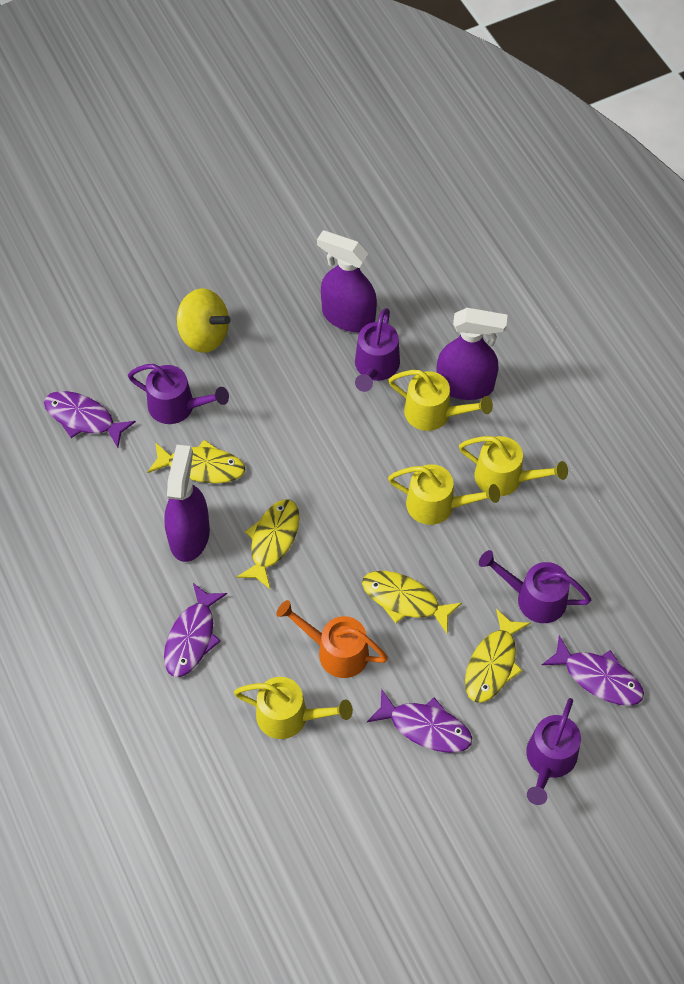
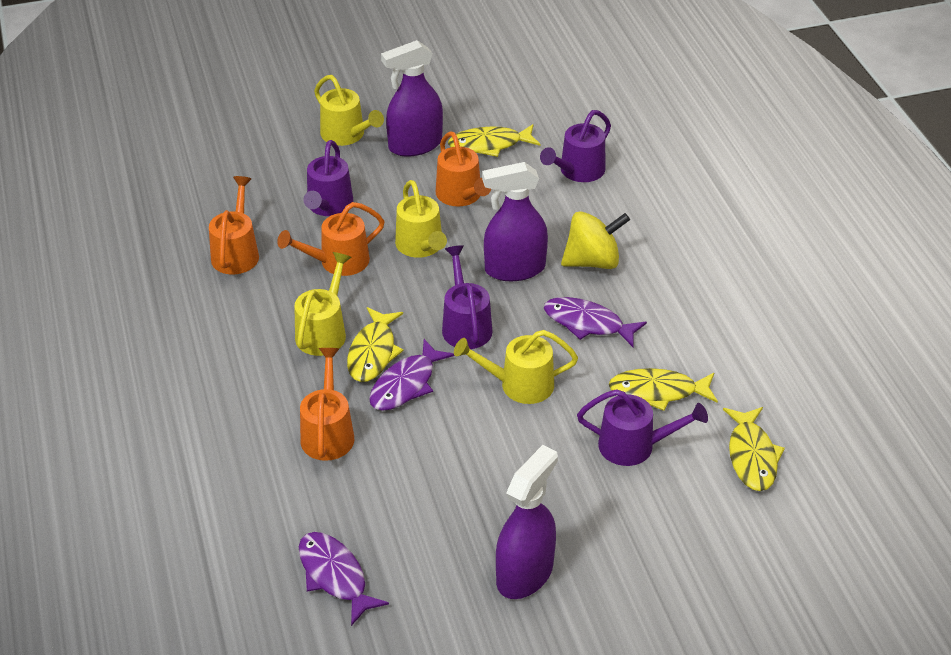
orange watering can: 1 -> 4
purple fish: 4 -> 3

